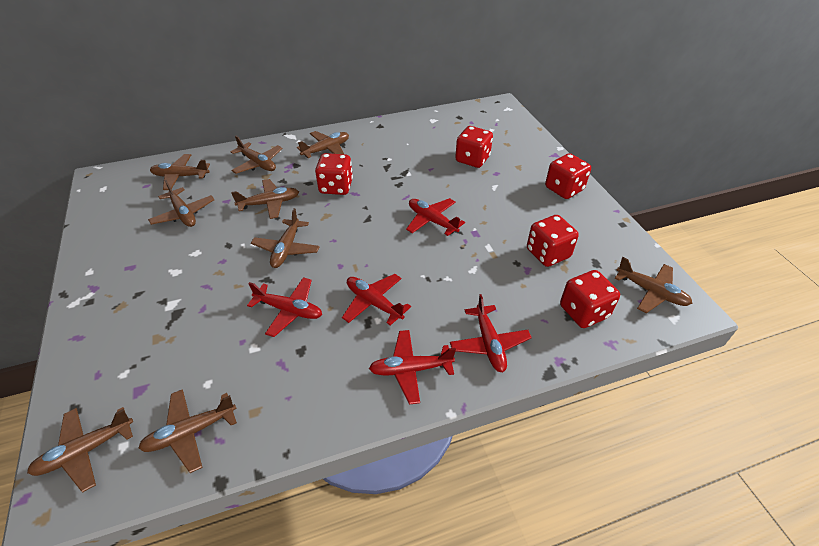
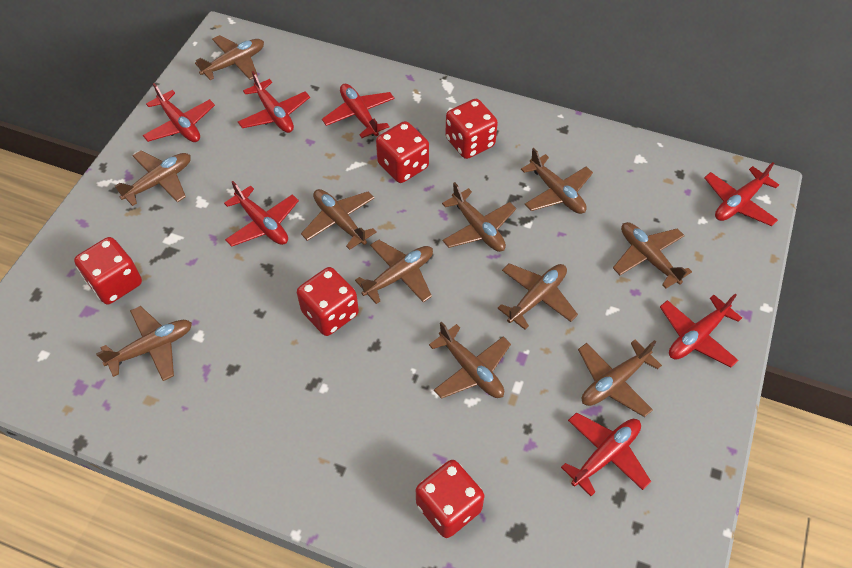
brown plane: 9 -> 11
red plane: 5 -> 7

